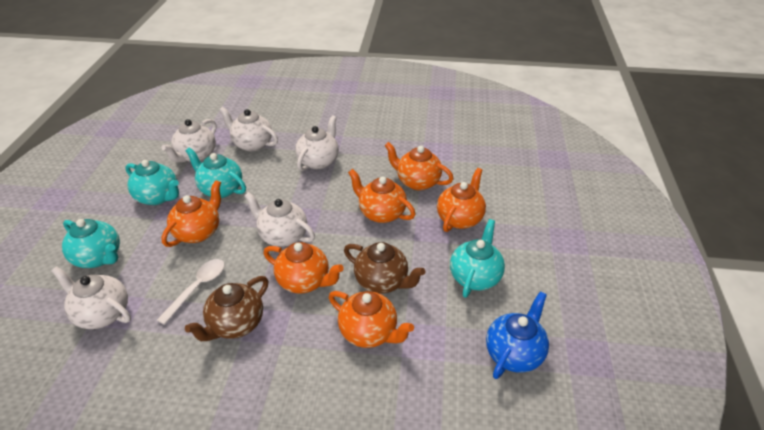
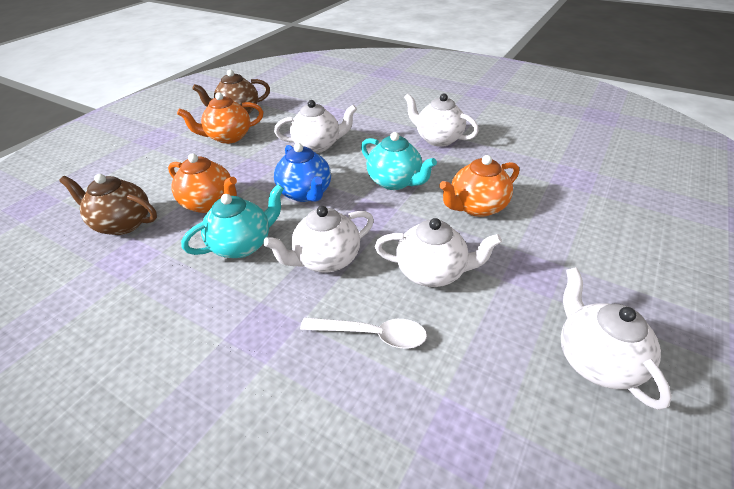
orange teapot: 6 -> 3
turquoise teapot: 4 -> 2

